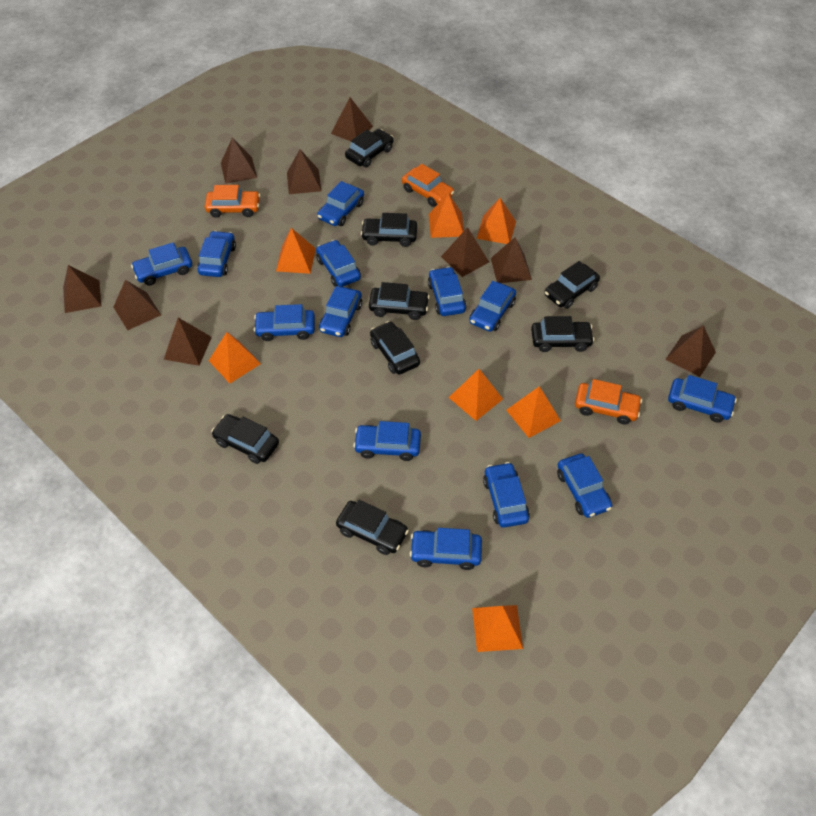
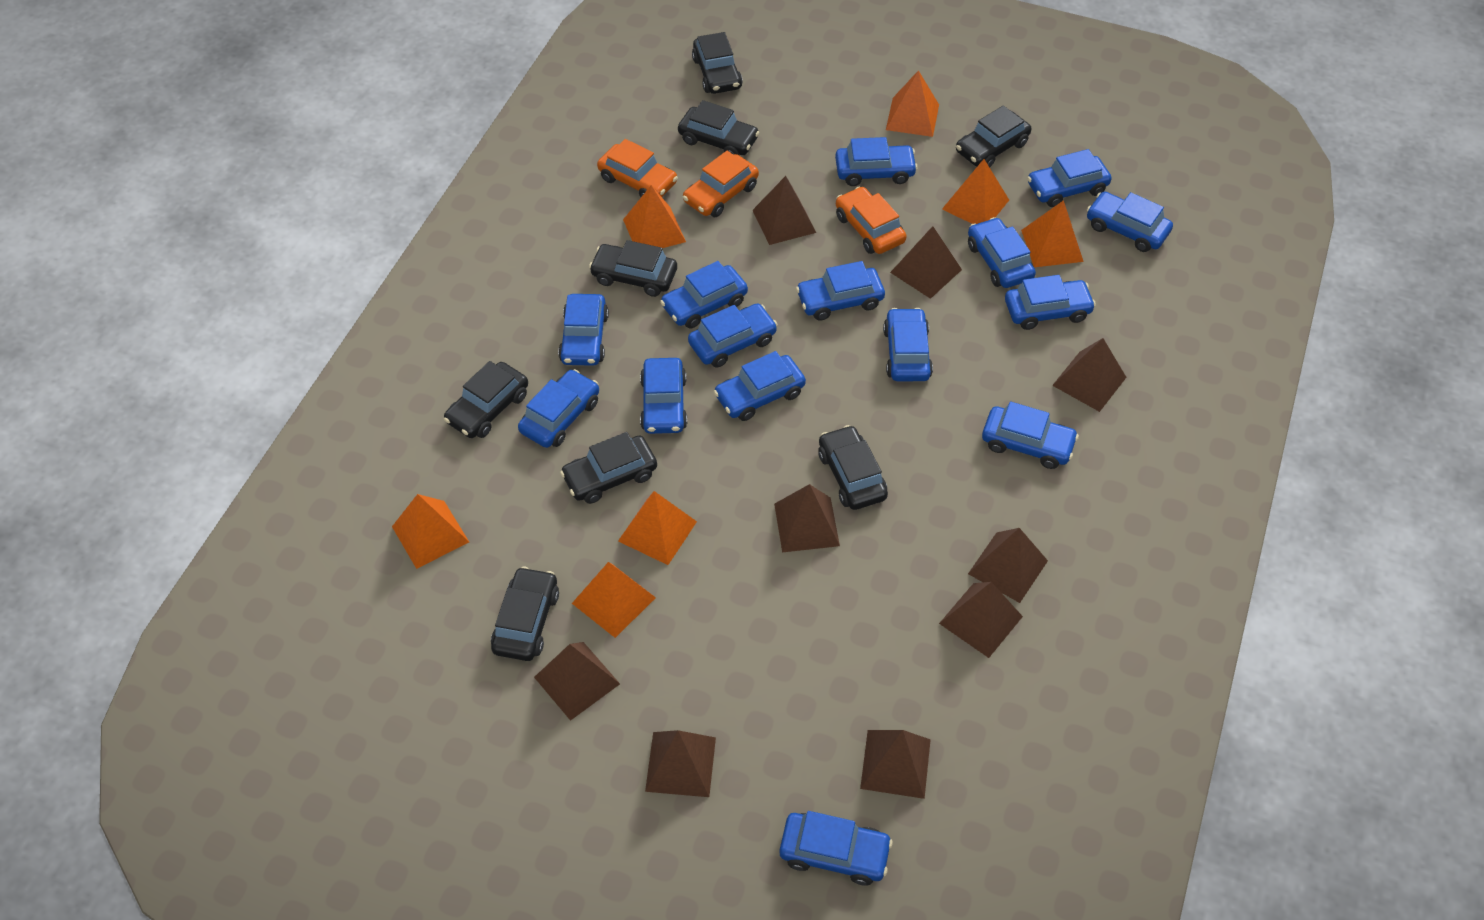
blue car: 13 -> 15

